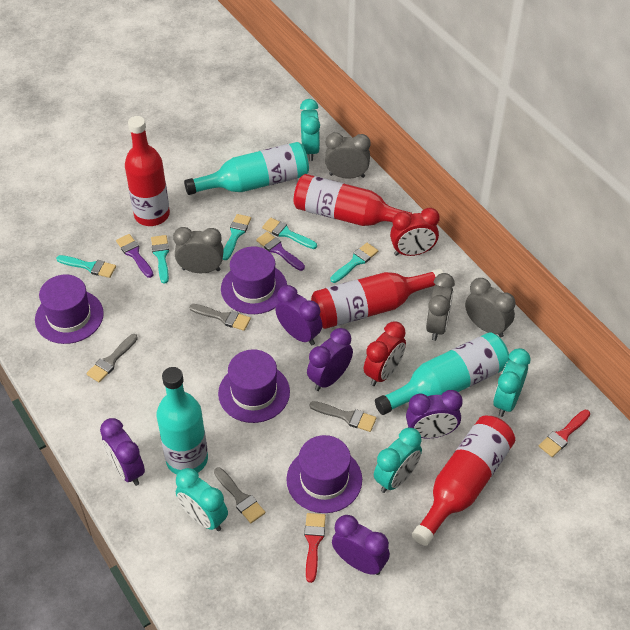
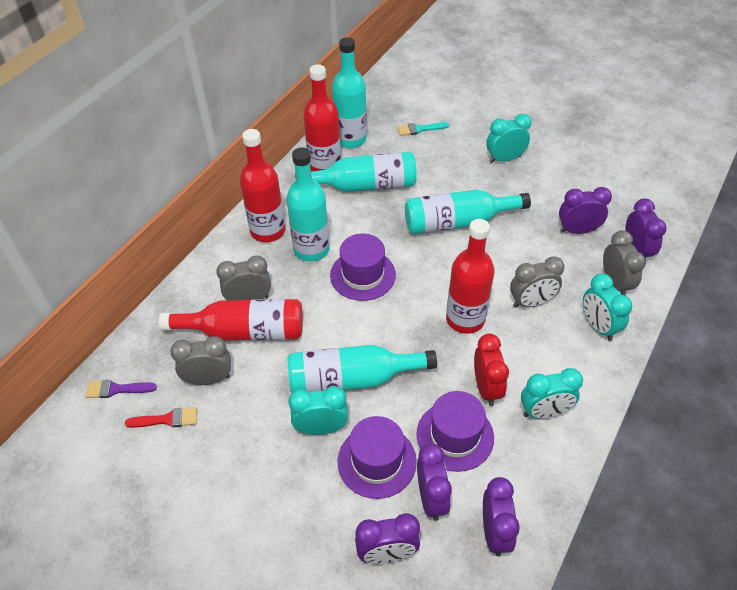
grey brush: 4 -> 0
purple brush: 2 -> 1
purple hat: 4 -> 3
red brush: 2 -> 1
red clock: 2 -> 1
turquoise bottle: 3 -> 5
turquoise brush: 5 -> 1

